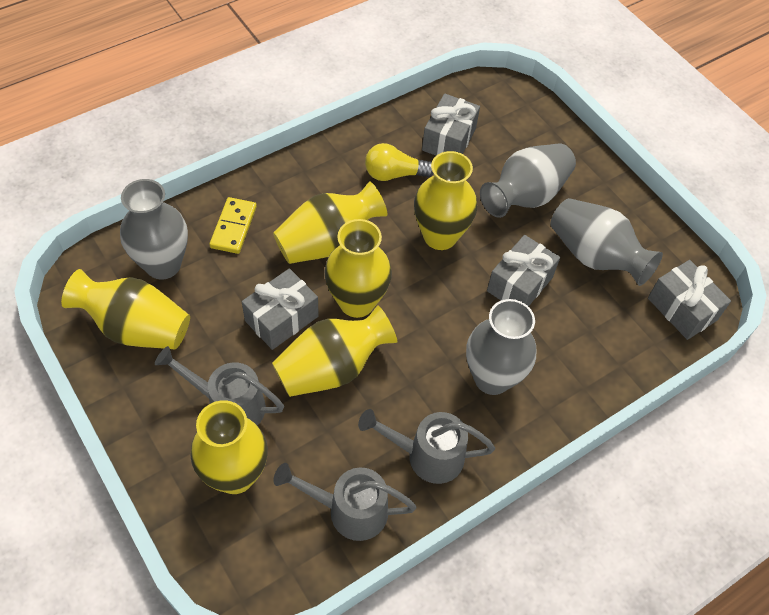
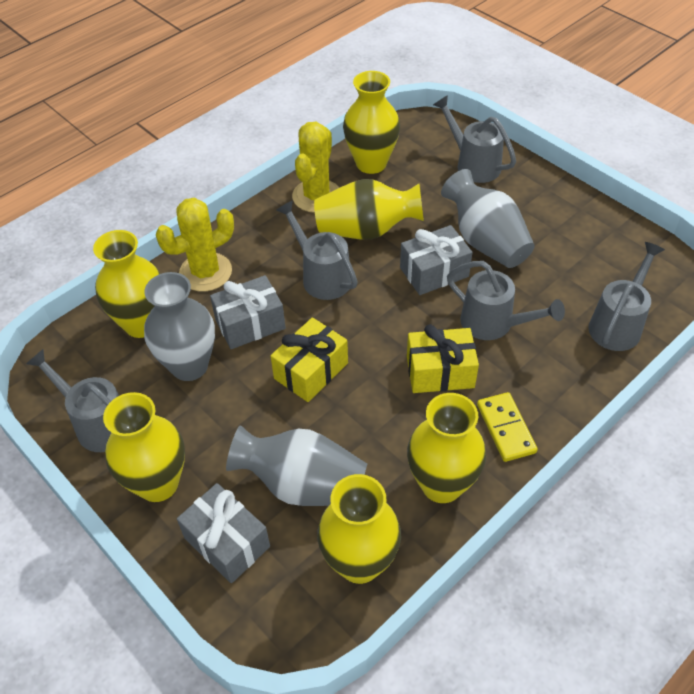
grey gift: 4 -> 3
grey vase: 4 -> 3
grey watering can: 3 -> 5
yellow cactus: 0 -> 2
yellow gift: 0 -> 2
yellow light bulb: 1 -> 0

